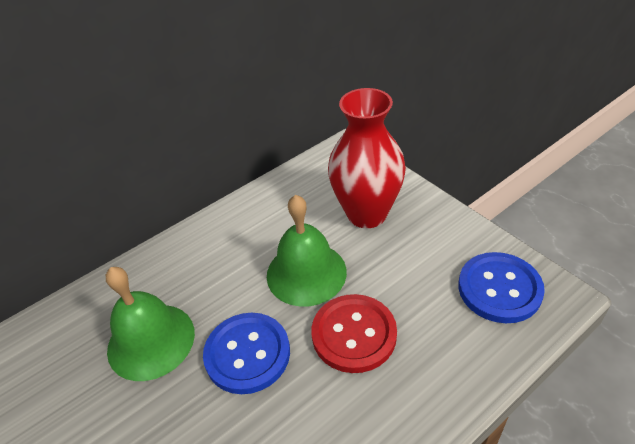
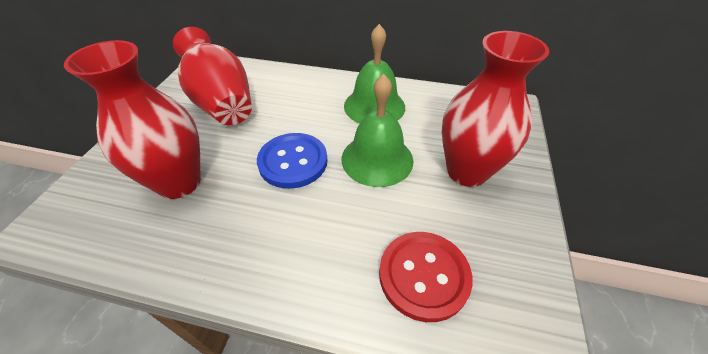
blue button: 2 -> 1
red vase: 1 -> 3

